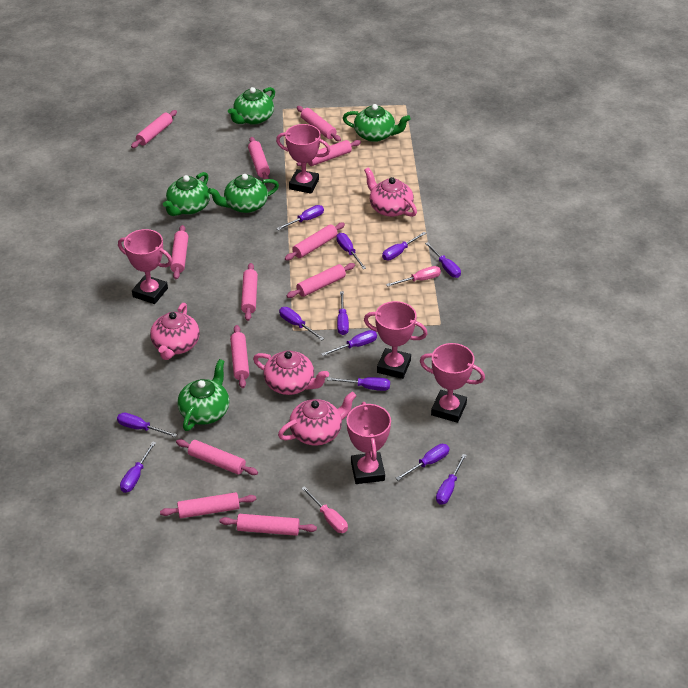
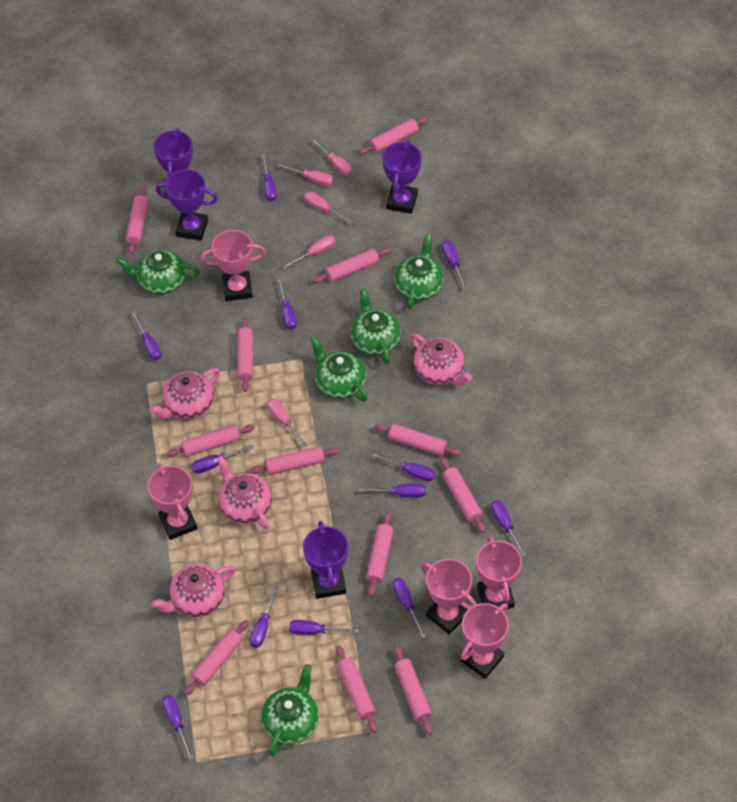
pink screwdriver: 2 -> 5
purple trophy: 0 -> 4

